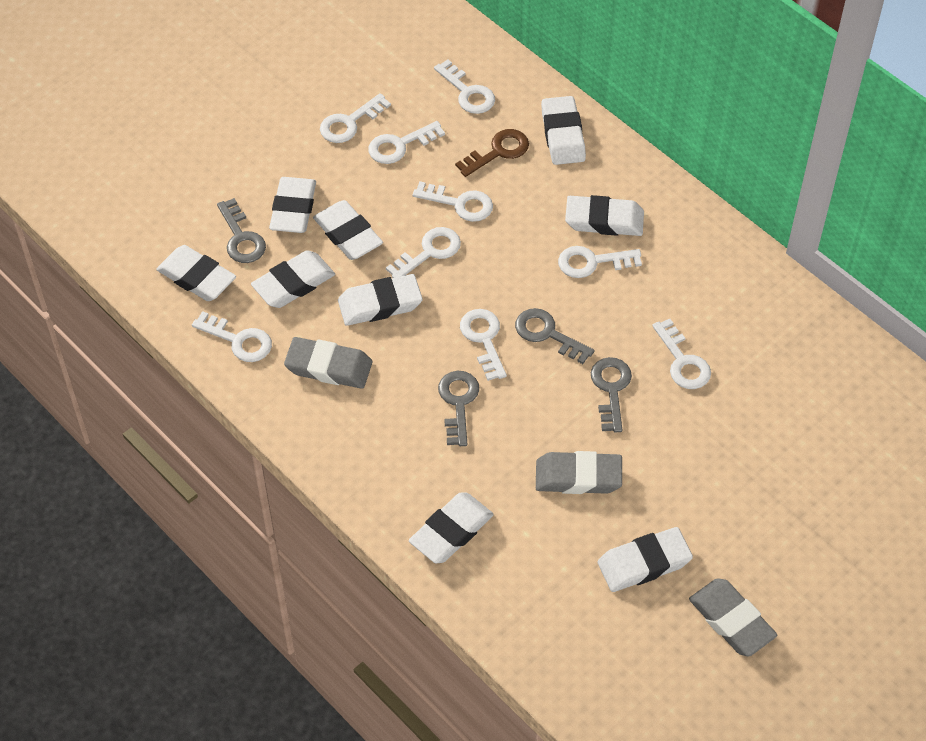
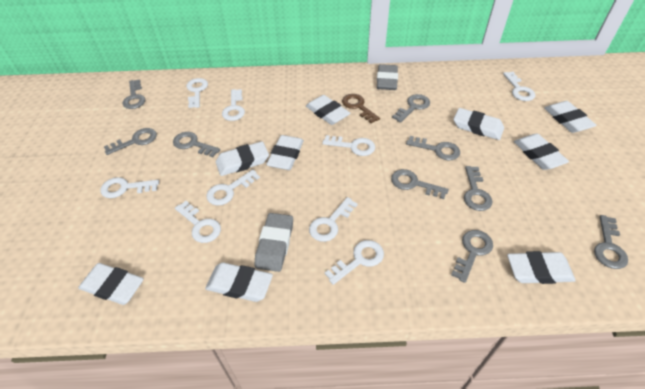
grey eraser: 3 -> 2
grey key: 4 -> 9

